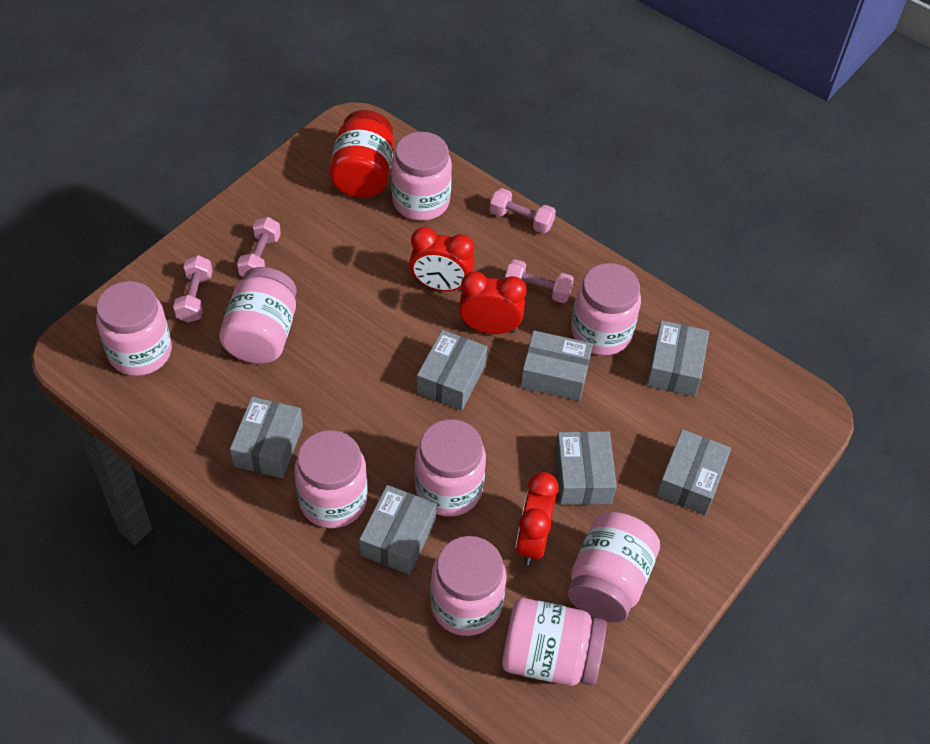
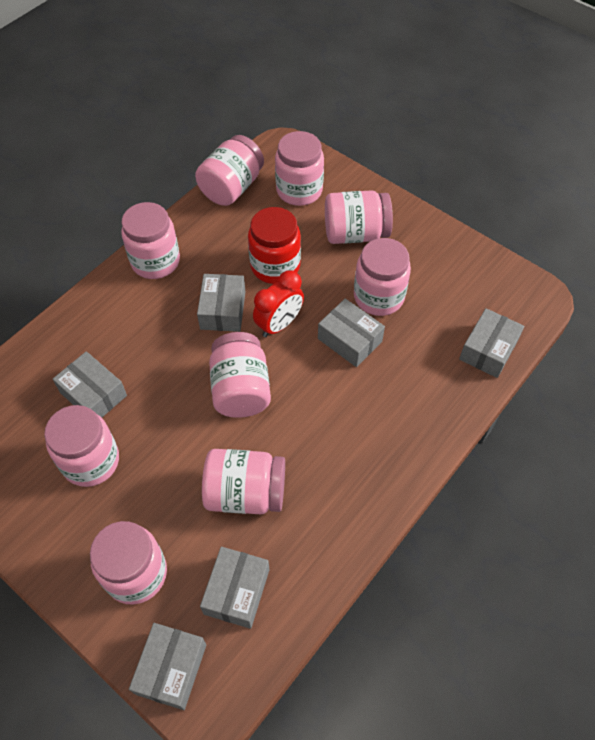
grey box: 7 -> 6
pink dumbbell: 4 -> 0
red clock: 3 -> 1

